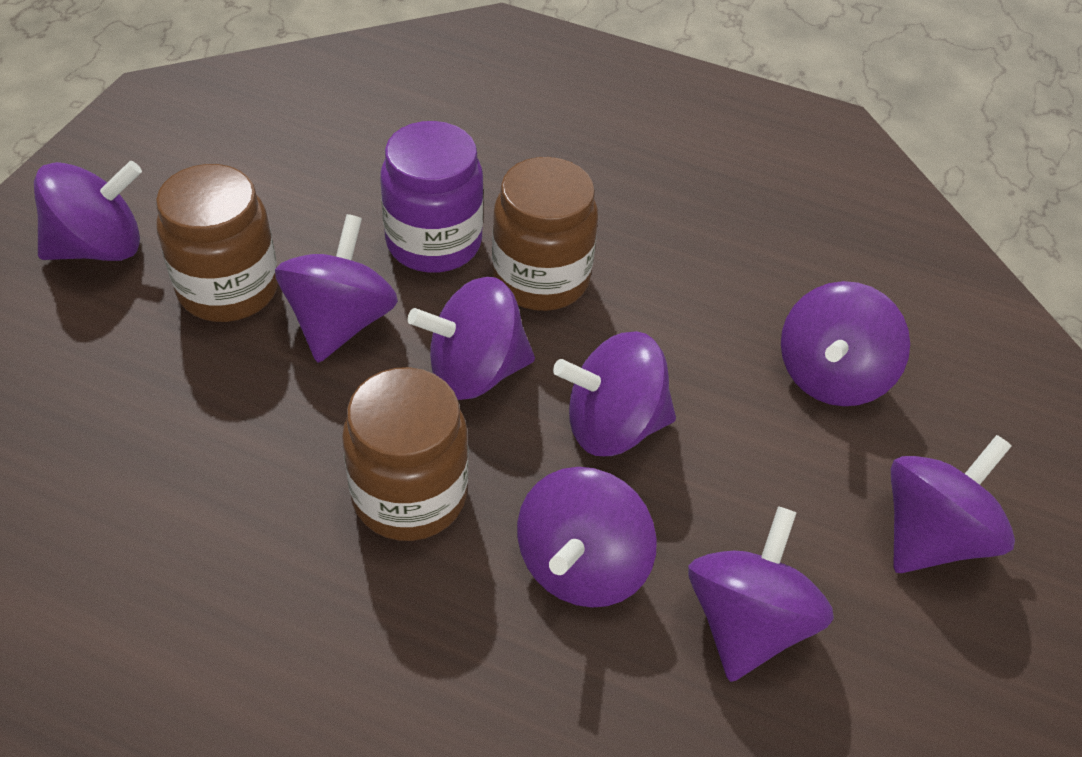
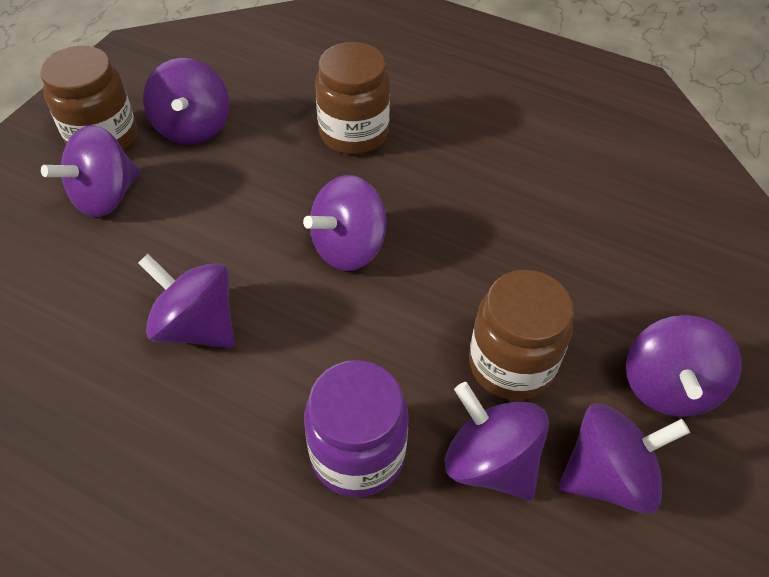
purple spinning top: 8 -> 7

